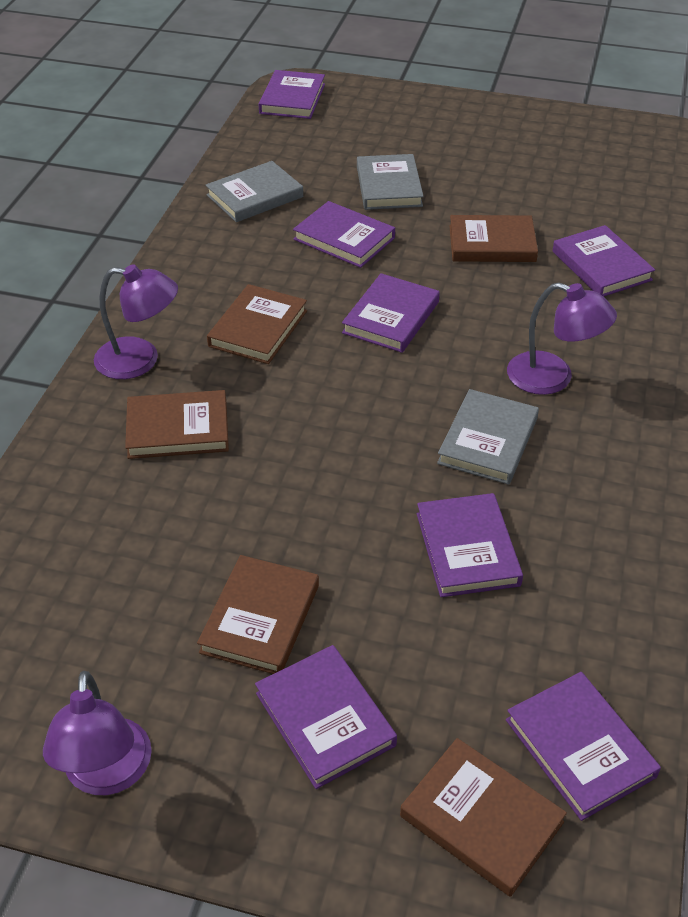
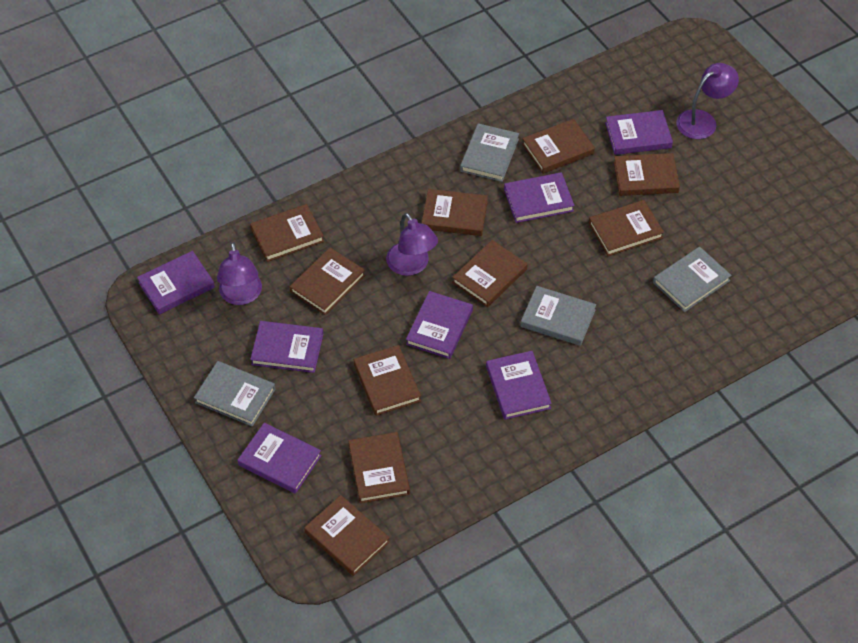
brown book: 5 -> 10
grey book: 3 -> 4

